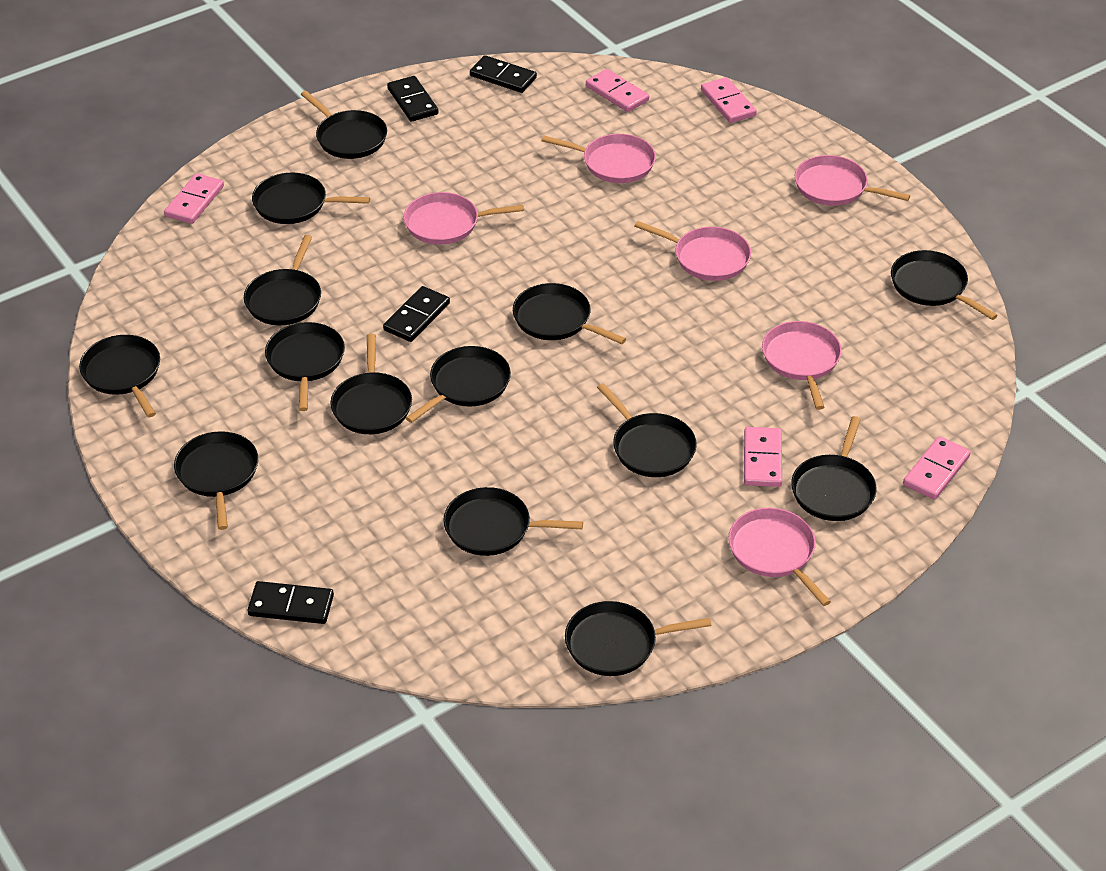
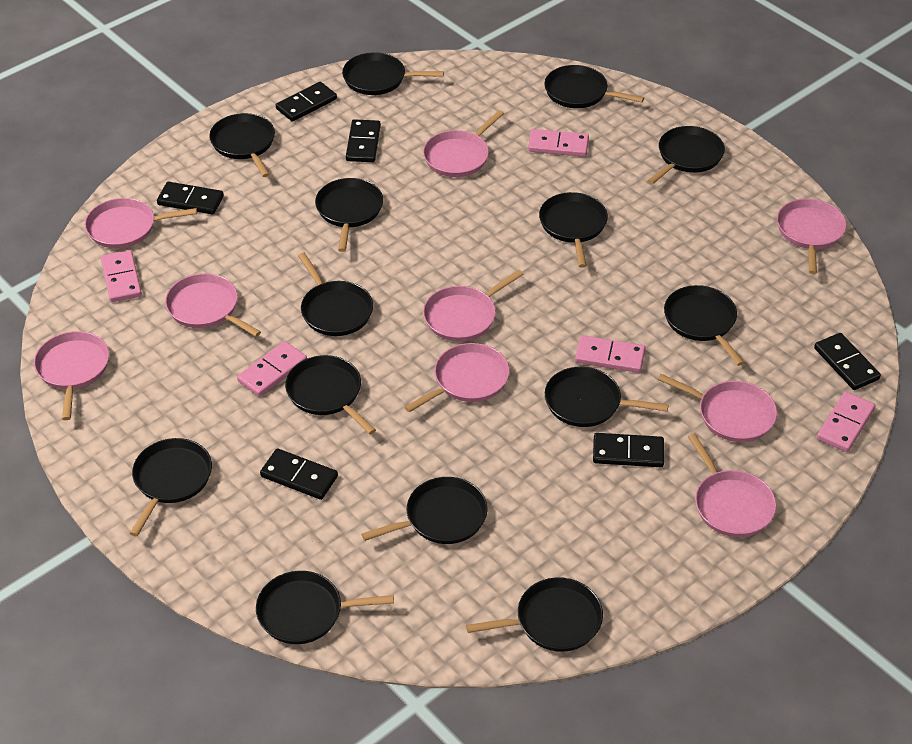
black domino: 4 -> 6
pink pan: 6 -> 9

